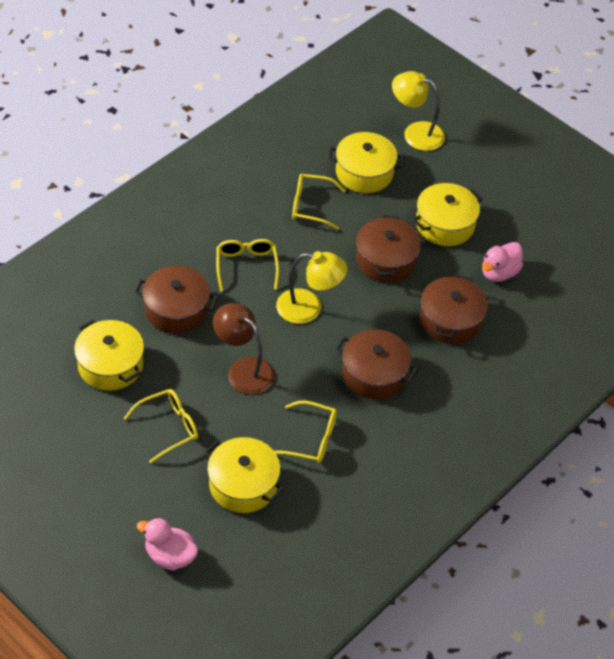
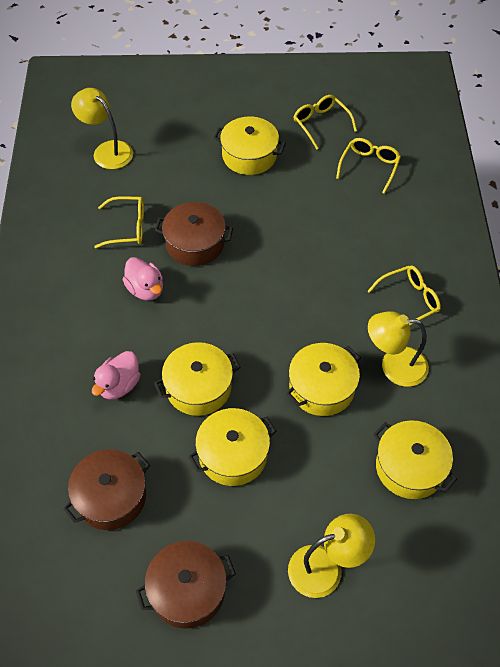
brown lamp: 1 -> 0
brown pot: 4 -> 3
yellow lamp: 2 -> 3
yellow pot: 4 -> 5

